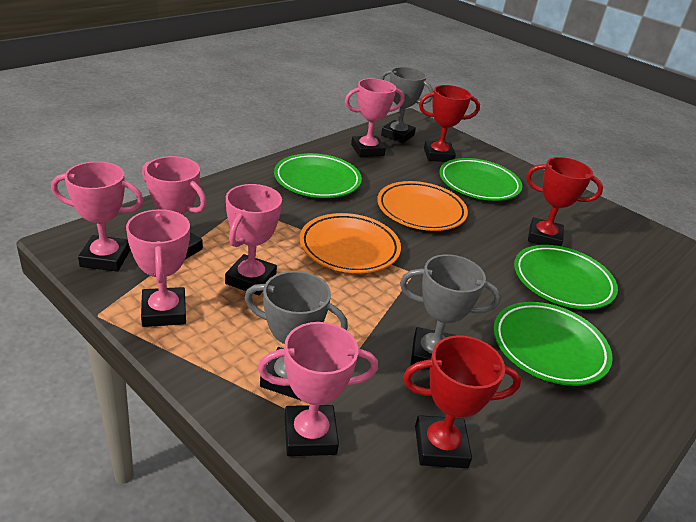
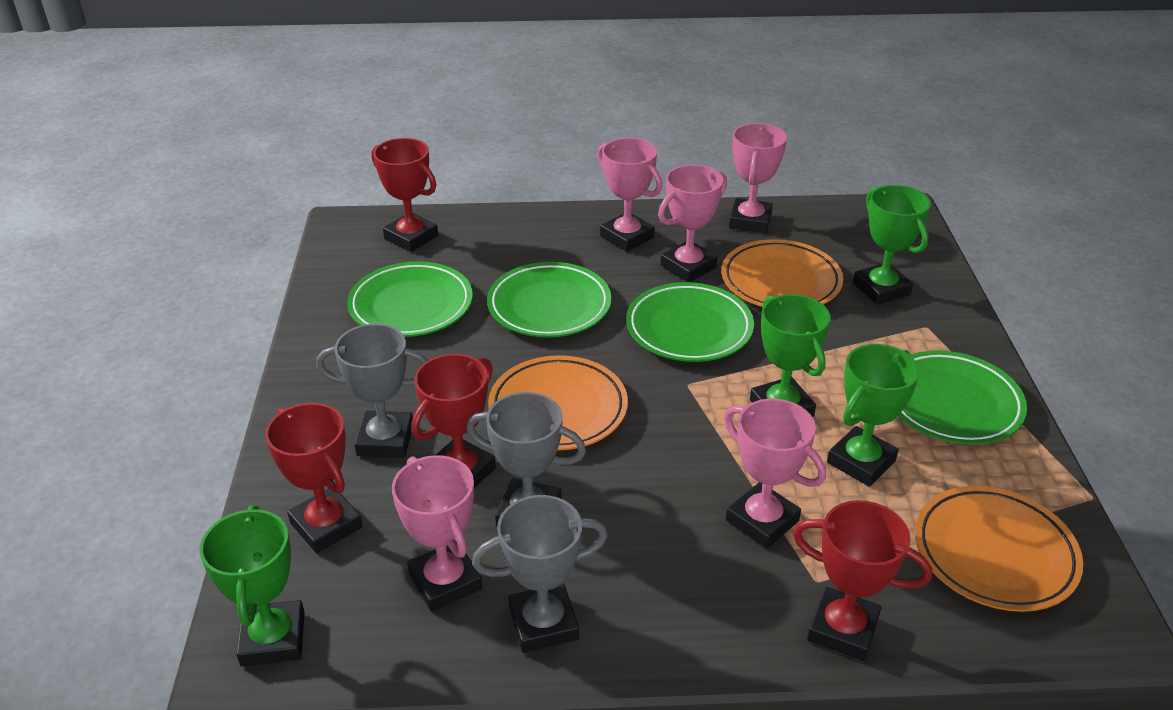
green trophy: 0 -> 4
orange plate: 2 -> 3
pink trophy: 6 -> 5
red trophy: 3 -> 4

